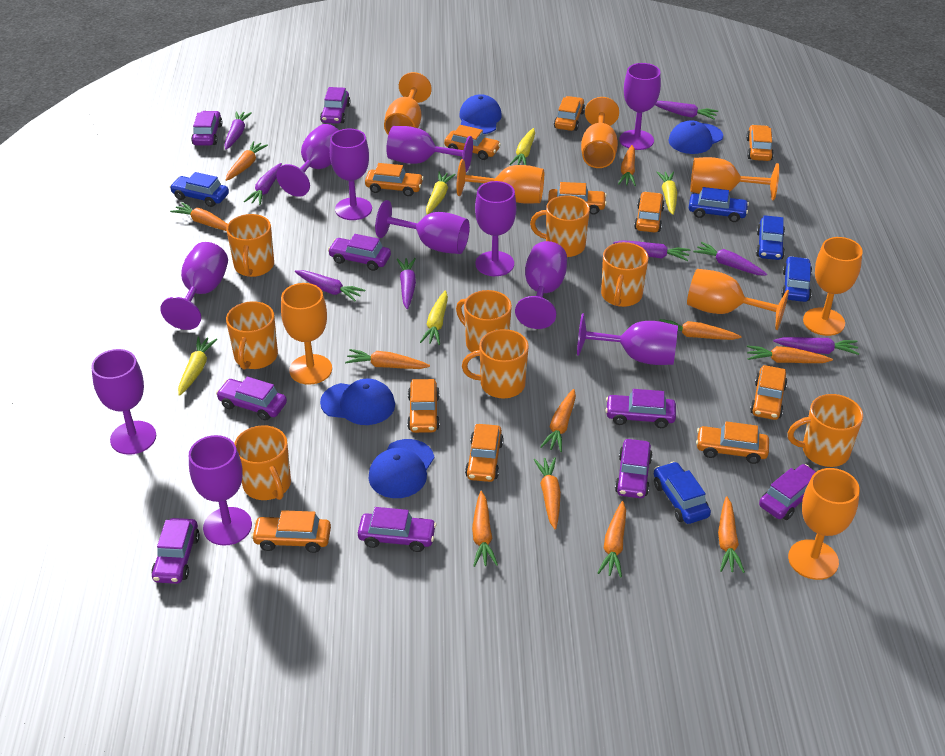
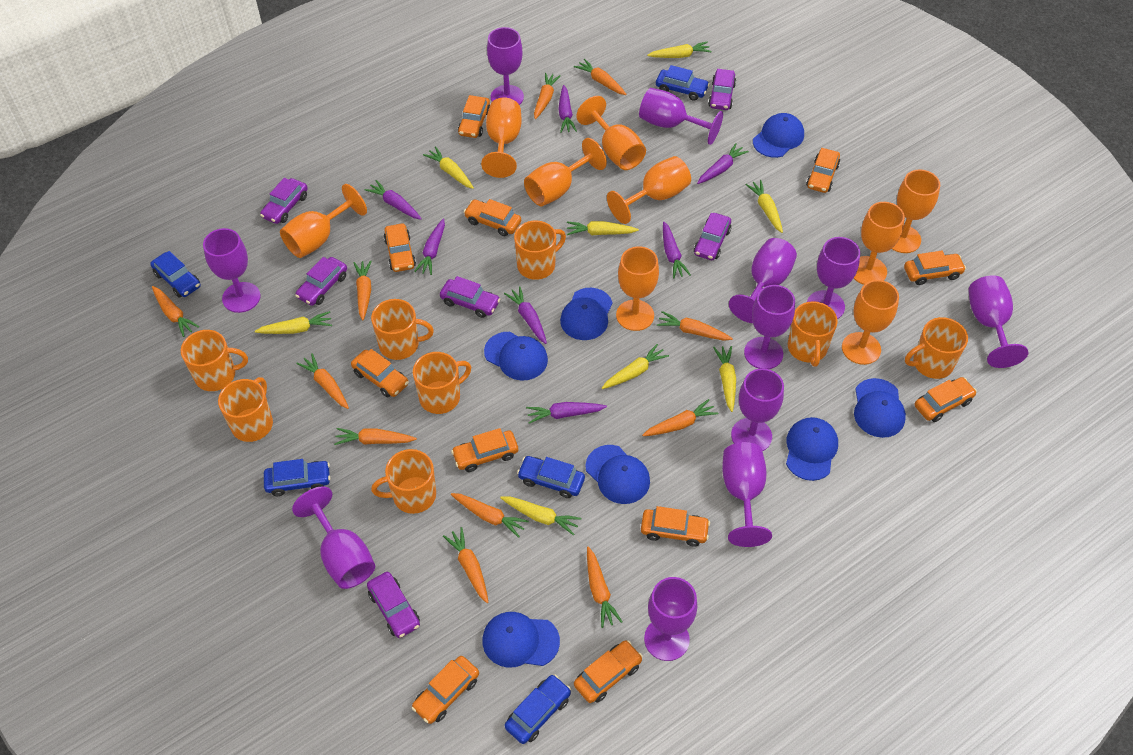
blue cap: 4 -> 7
orange goblet: 8 -> 9
purple car: 9 -> 6
purple carrot: 8 -> 7
yellow carrot: 5 -> 8

